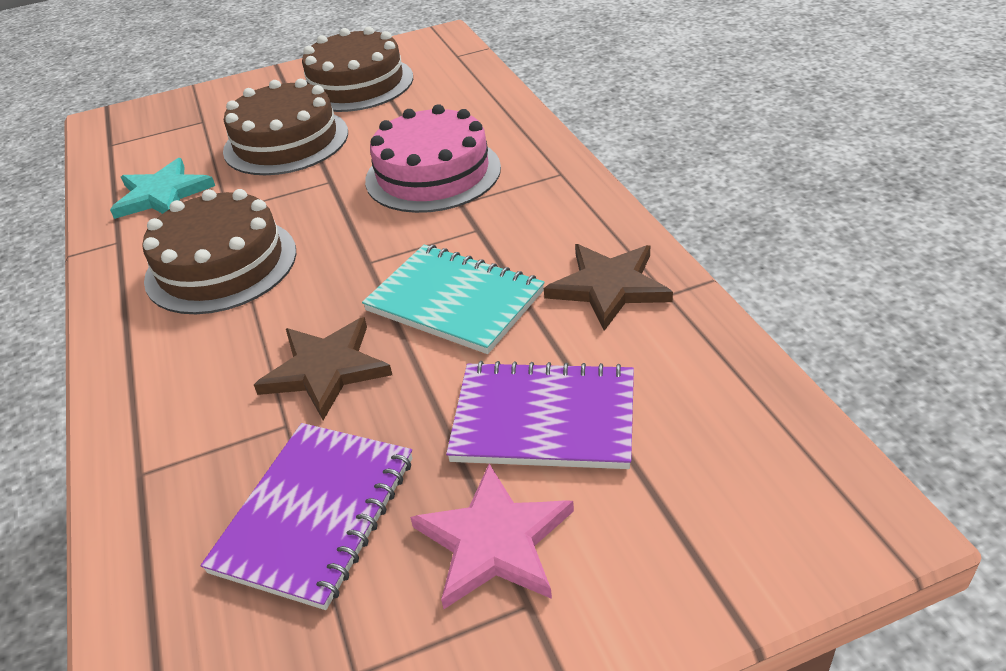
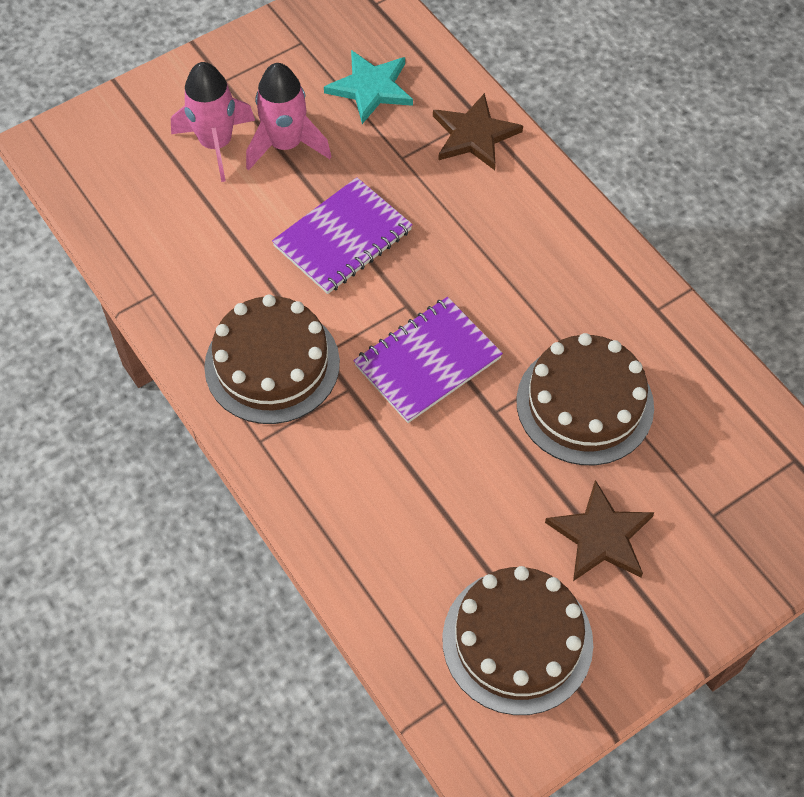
pink cake: 1 -> 0
pink rocket: 0 -> 2
pink star: 1 -> 0
turquoise notebook: 1 -> 0

